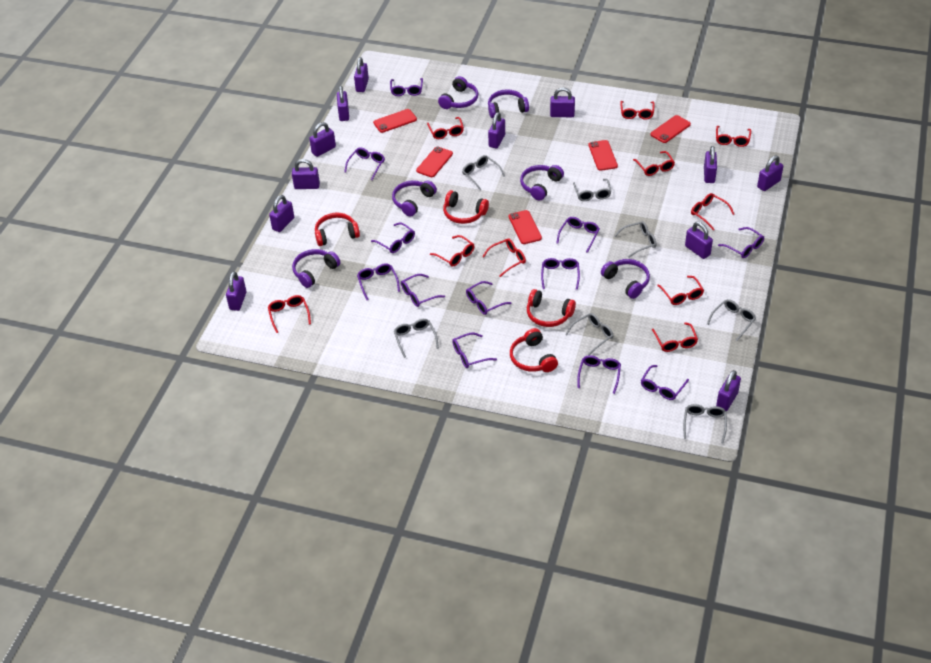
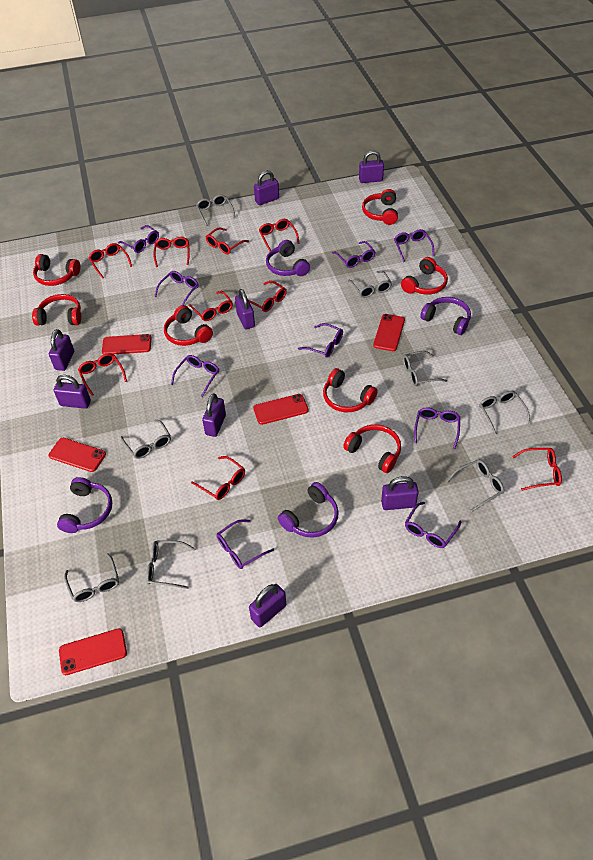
grey glasses: 7 -> 8
purple glasses: 12 -> 9
purple headphones: 6 -> 4
purple padlock: 12 -> 8
red glasses: 10 -> 9
red headphones: 4 -> 7

